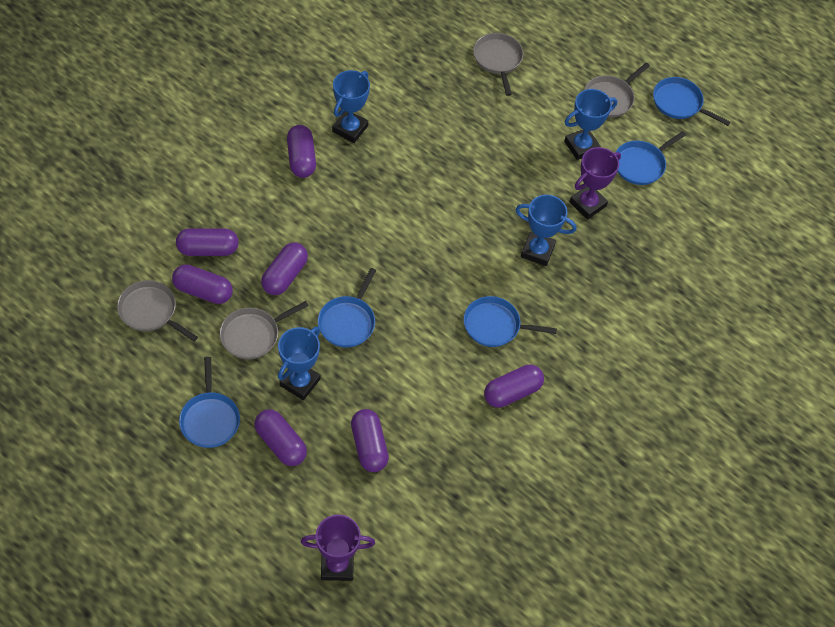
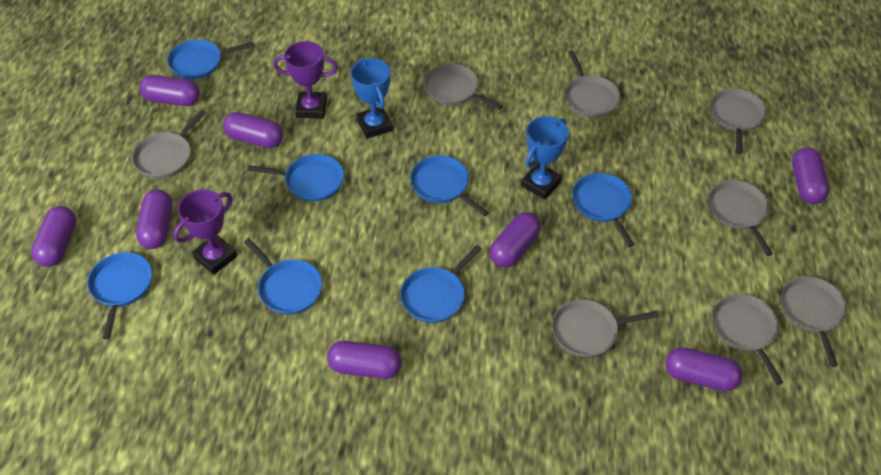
blue pan: 5 -> 7
blue trophy: 4 -> 2
grey pan: 4 -> 8
purple capsule: 7 -> 8

